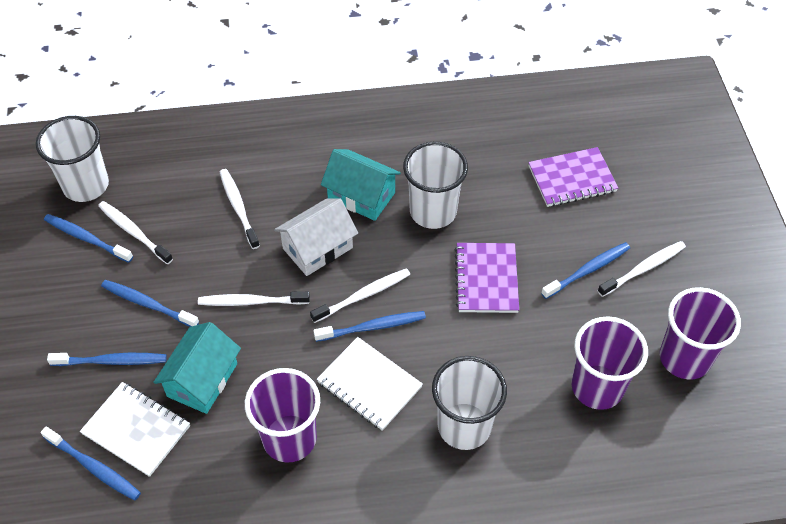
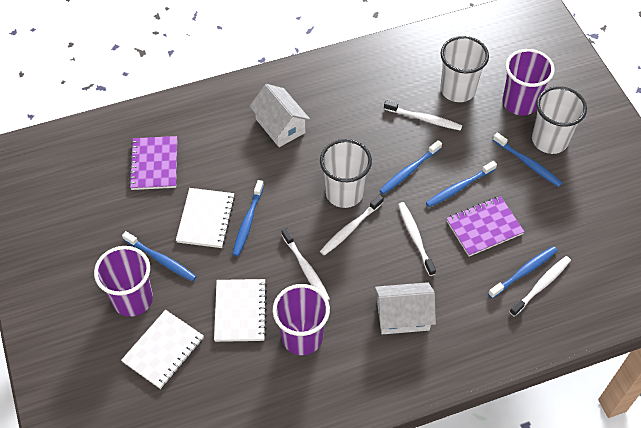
turquoise house: 2 -> 0
white house: 1 -> 2
white notebook: 2 -> 3

